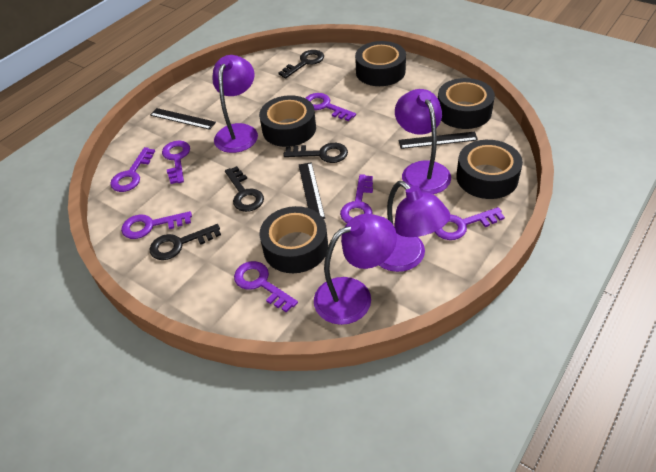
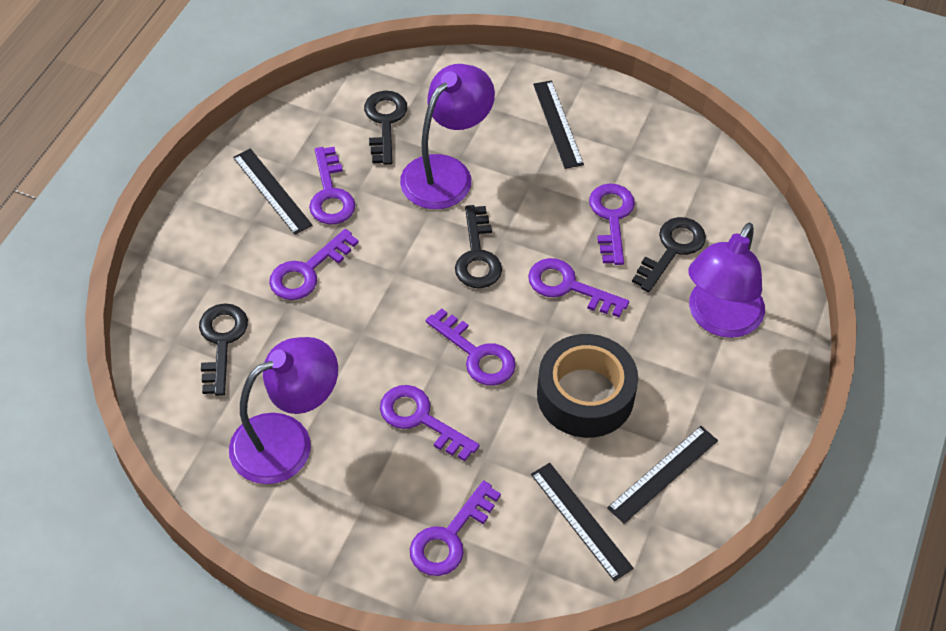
black ruler: 3 -> 4
black tape: 5 -> 1
purple lamp: 4 -> 3

